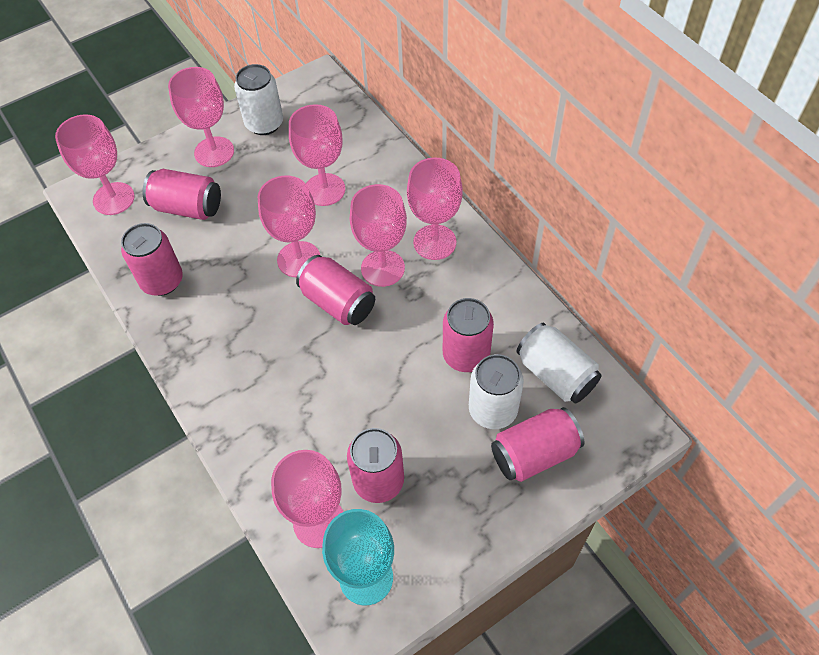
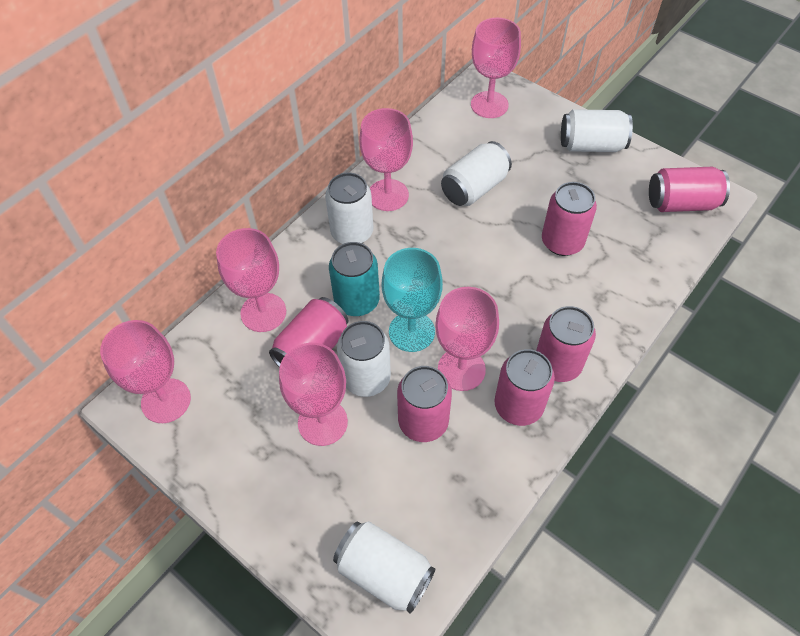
pink goblet: 7 -> 6
turquoise can: 0 -> 1
white can: 3 -> 5

